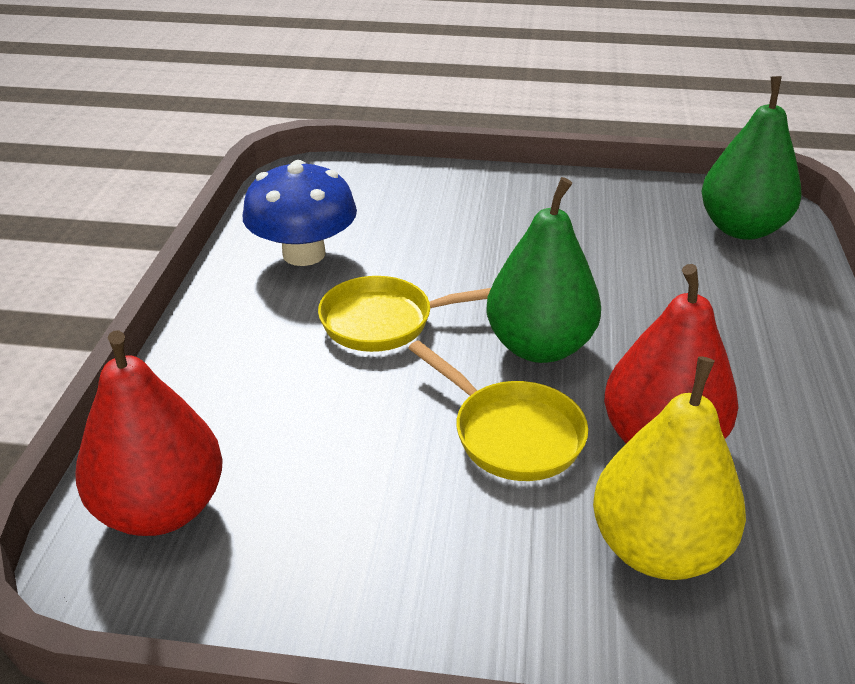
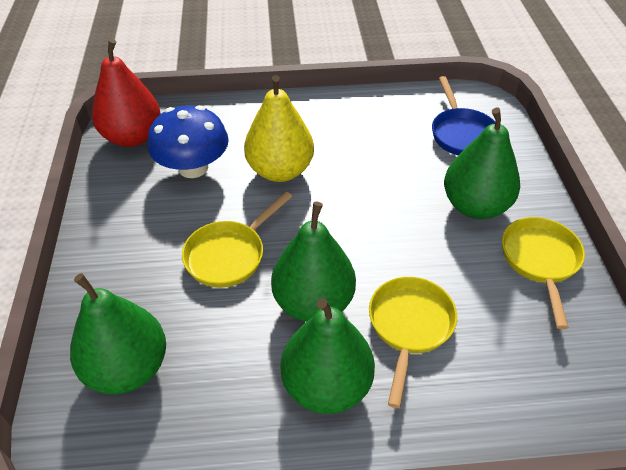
blue pan: 0 -> 1
green pear: 2 -> 4
red pear: 2 -> 1
yellow pan: 2 -> 3

